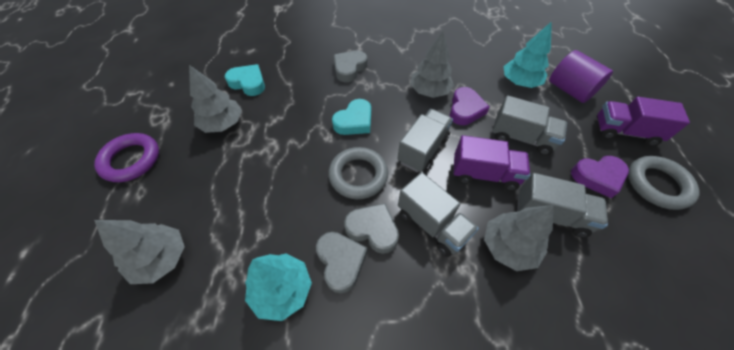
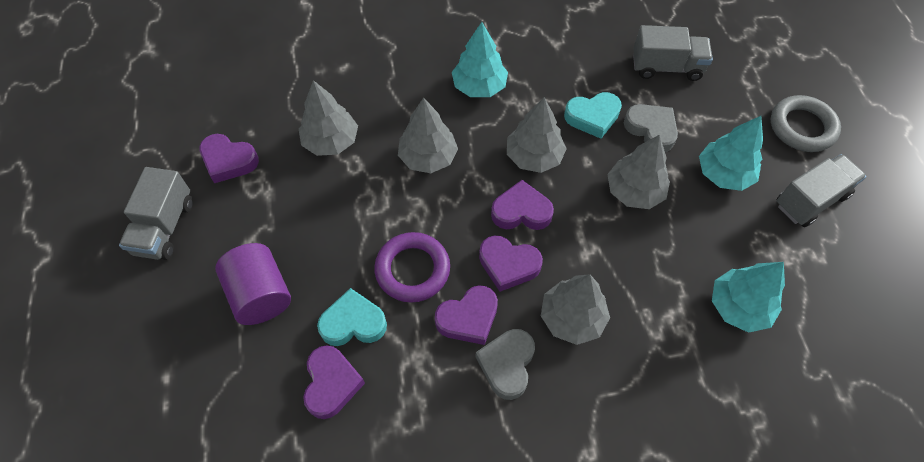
grey heart: 3 -> 2
grey ring: 2 -> 1
grey tree: 4 -> 5
grey truck: 4 -> 3
purple heart: 2 -> 5
purple truck: 2 -> 0
turquoise tree: 2 -> 3

